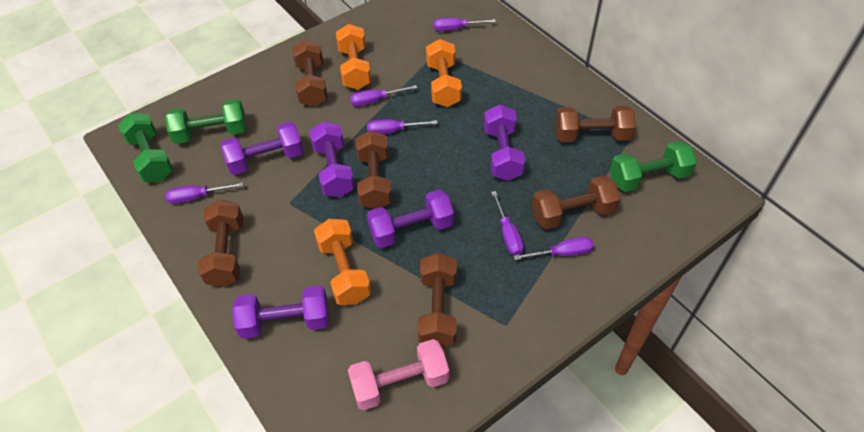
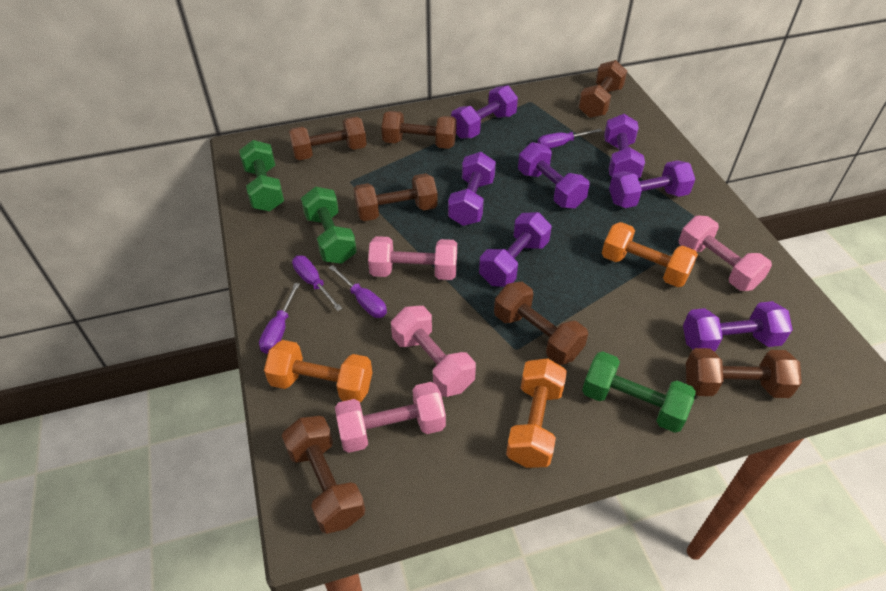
brown dumbbell: 6 -> 7
pink dumbbell: 1 -> 4
purple dumbbell: 5 -> 7
purple screwdriver: 6 -> 4

